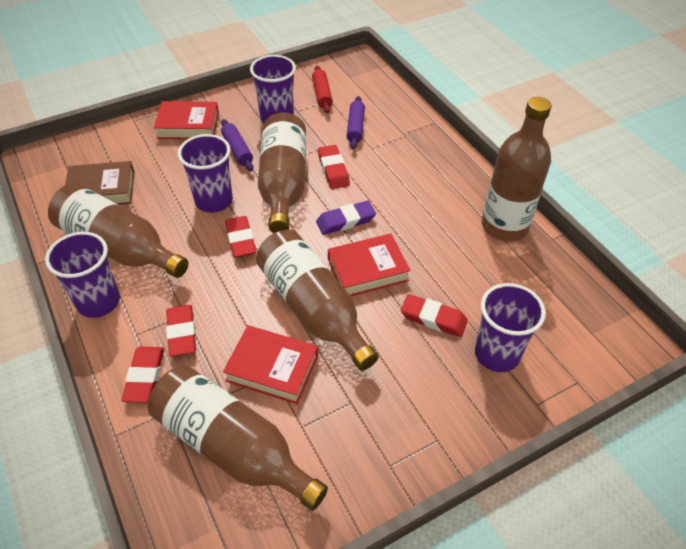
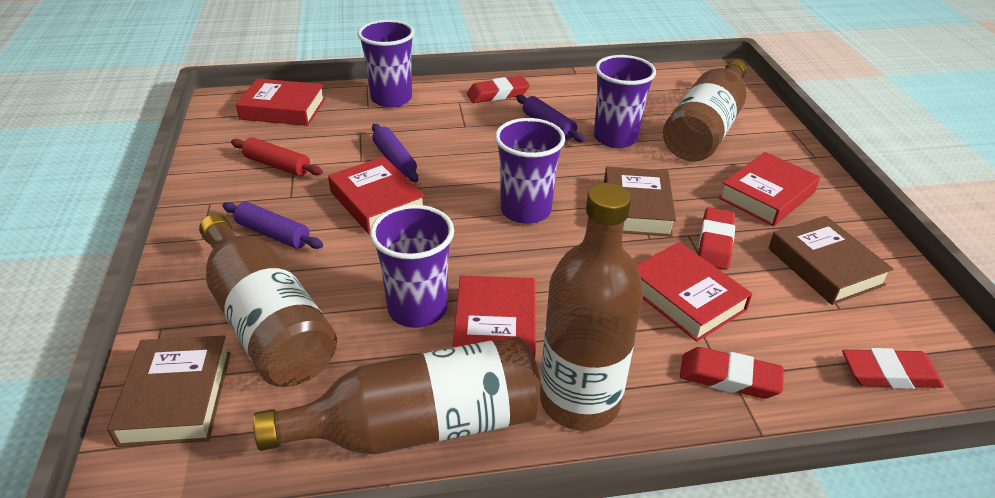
brown book: 1 -> 3
brown bottle: 5 -> 4
purple eraser: 1 -> 0
purple rolling pin: 2 -> 3
red book: 3 -> 5
red eraser: 5 -> 4

